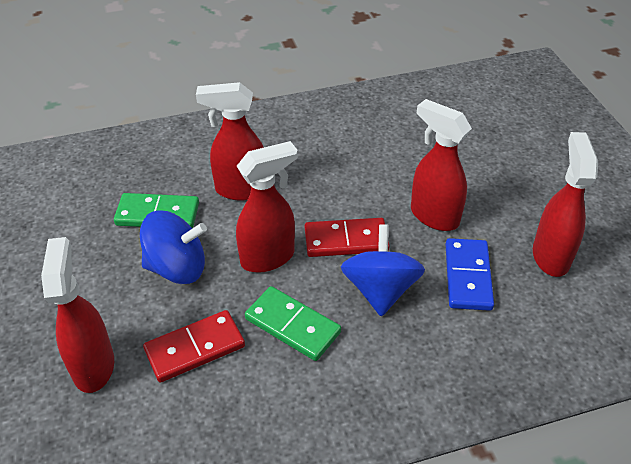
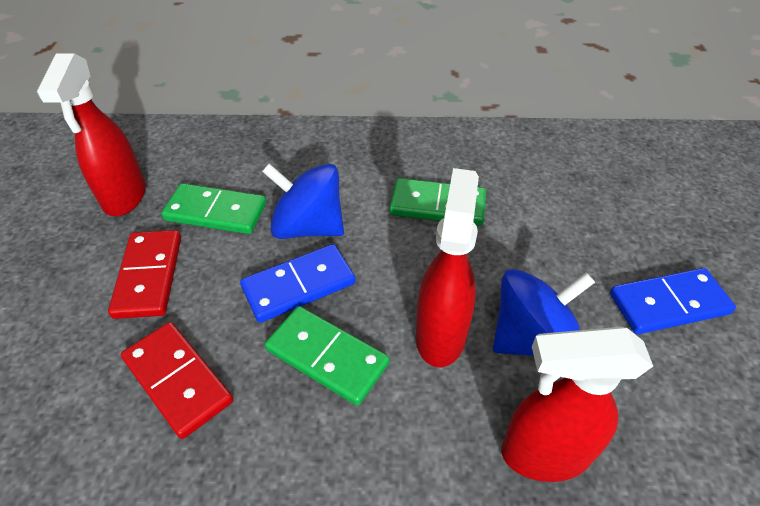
blue domino: 1 -> 2
green domino: 2 -> 3
red spray bottle: 5 -> 3

